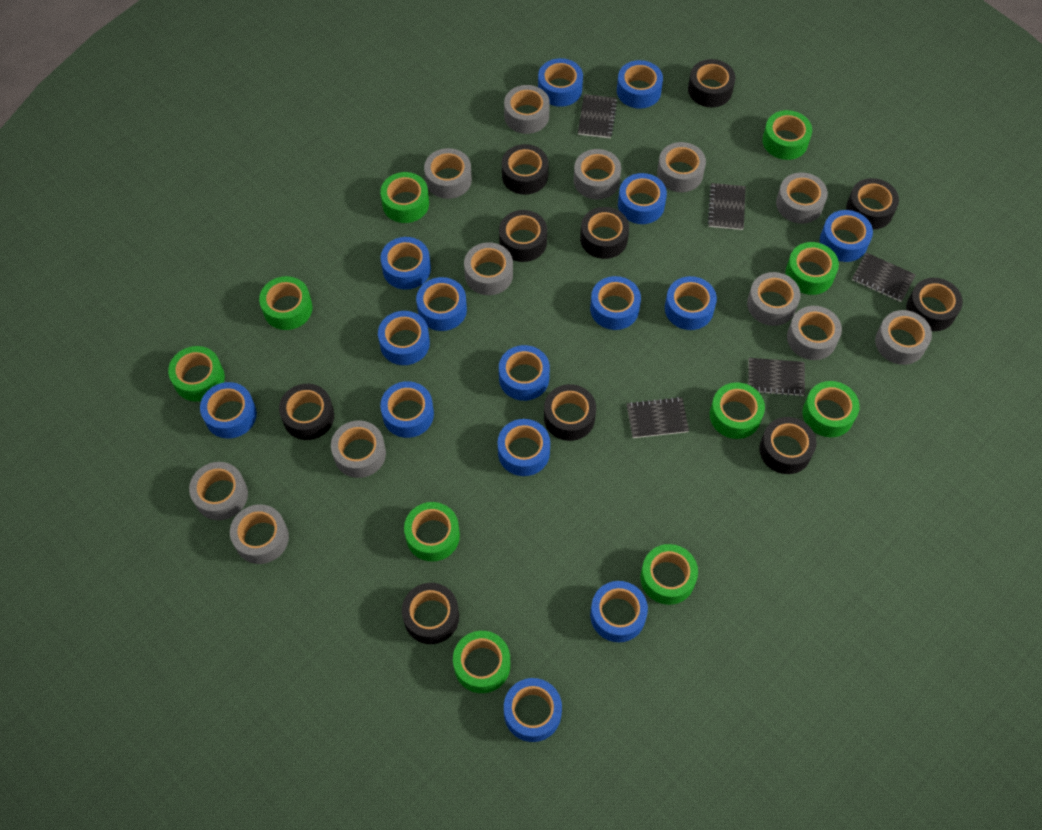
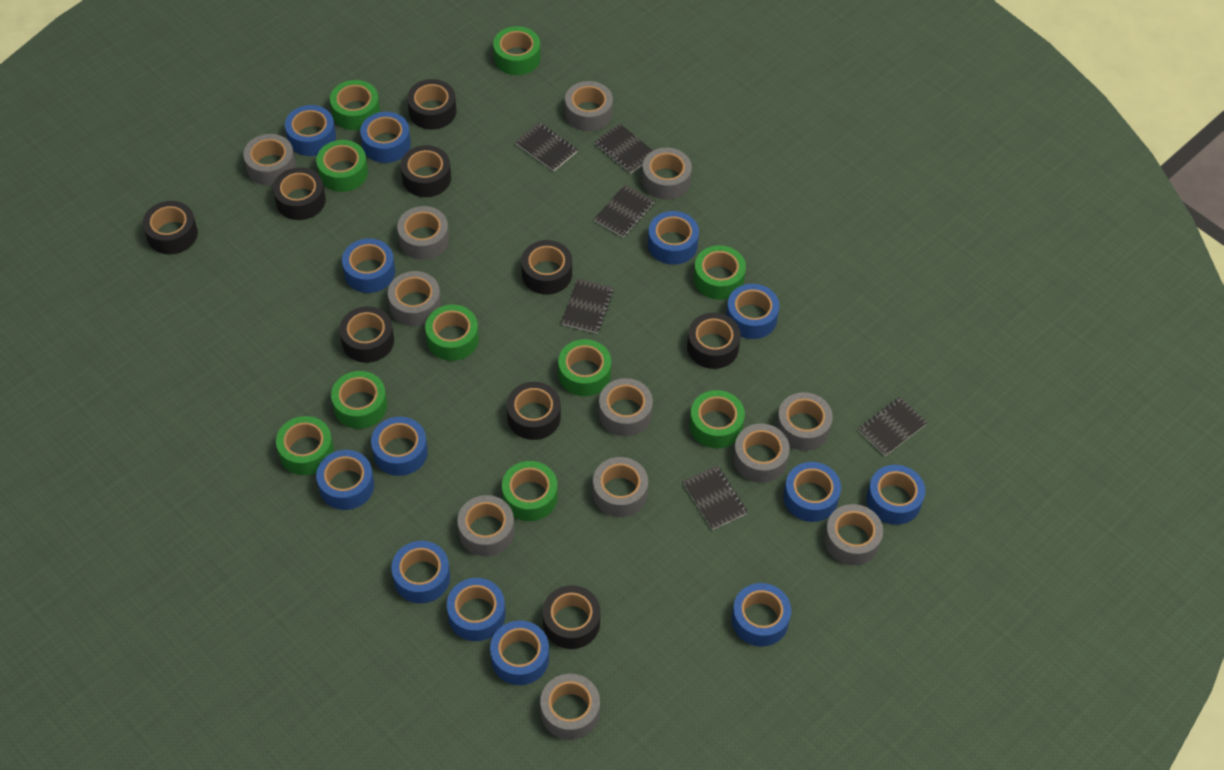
black notebook: 5 -> 6
black tape: 10 -> 9
blue tape: 15 -> 13

